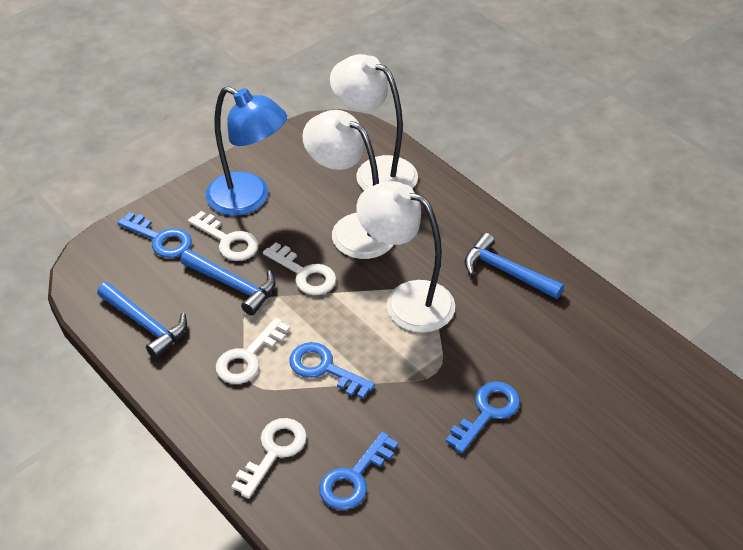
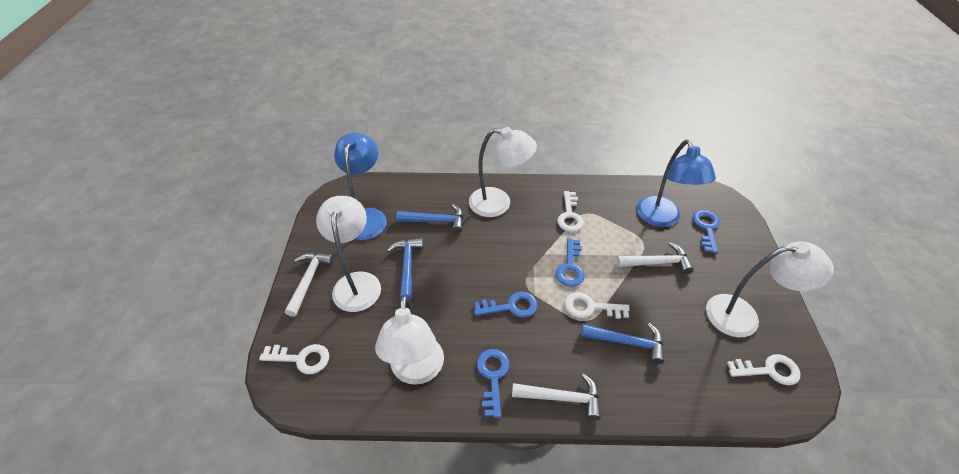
blue lamp: 1 -> 2
white hammer: 0 -> 3
white lamp: 3 -> 4

